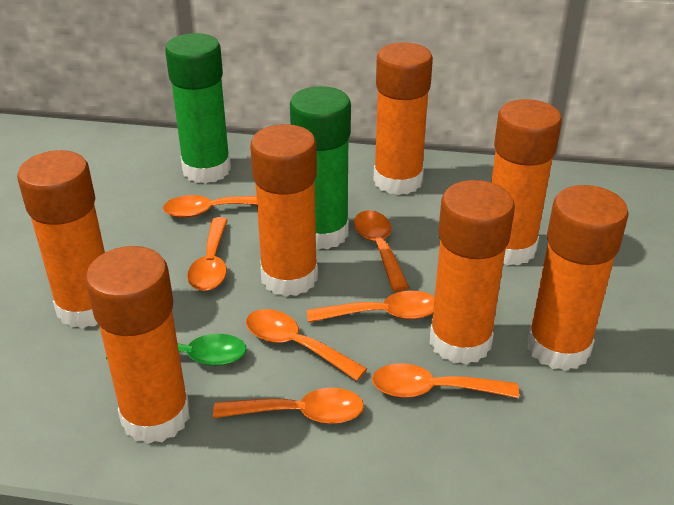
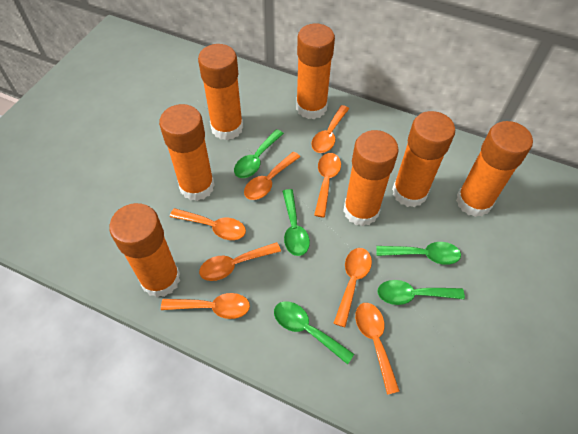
green glue stick: 2 -> 0
green spoon: 1 -> 5
orange spoon: 7 -> 8

